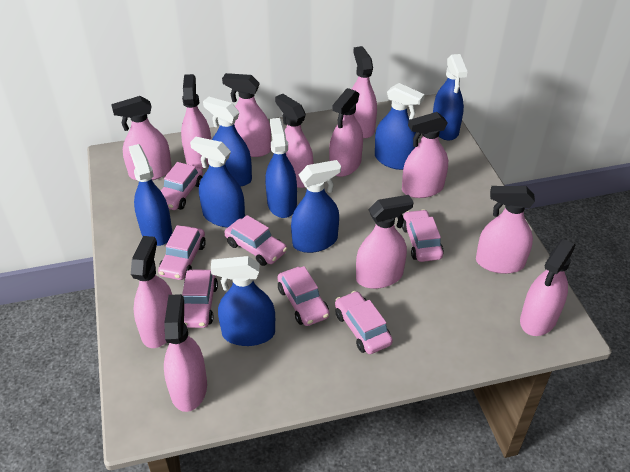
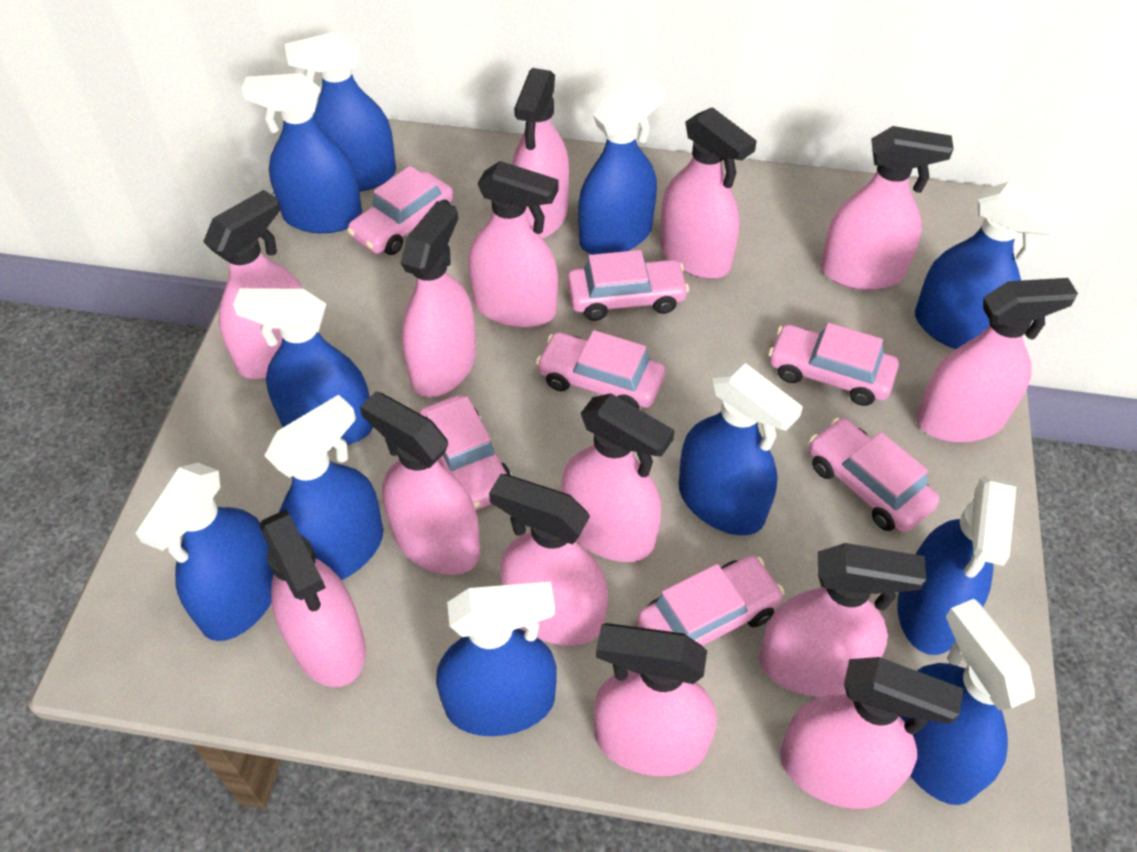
blue spray bottle: 8 -> 11
pink spray bottle: 12 -> 14

